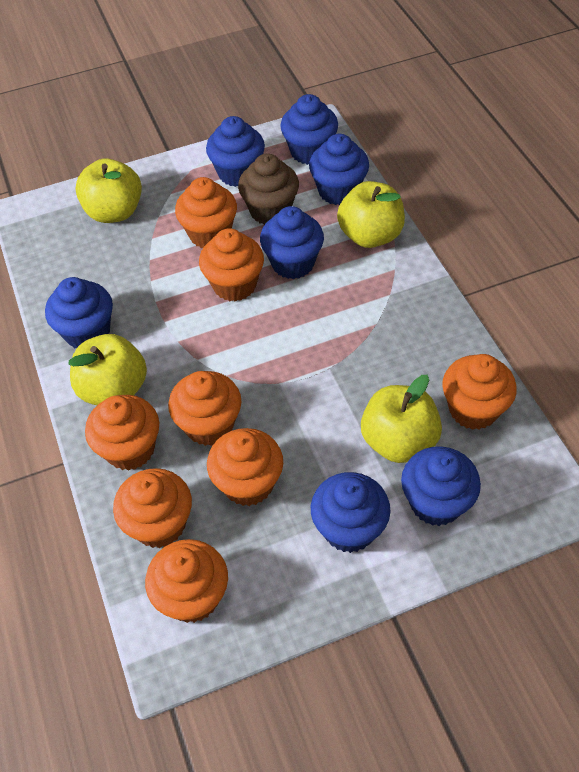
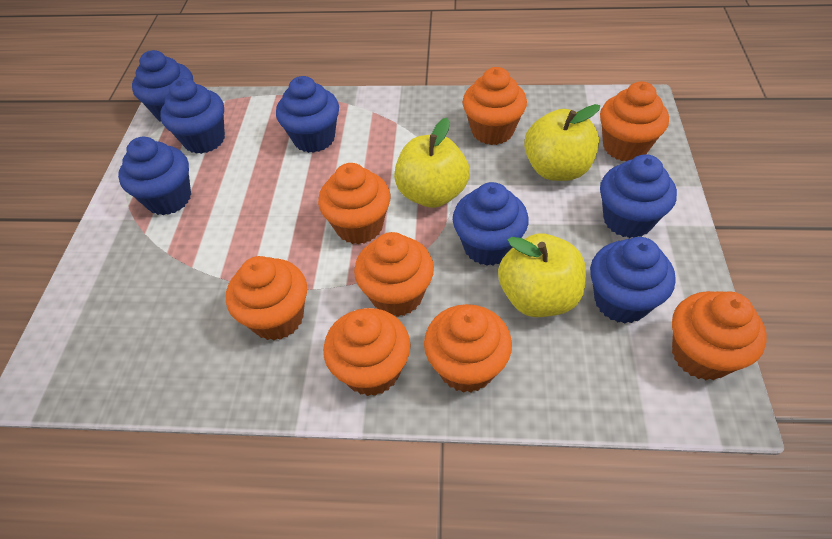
brown cupcake: 1 -> 0
yellow apple: 4 -> 3

